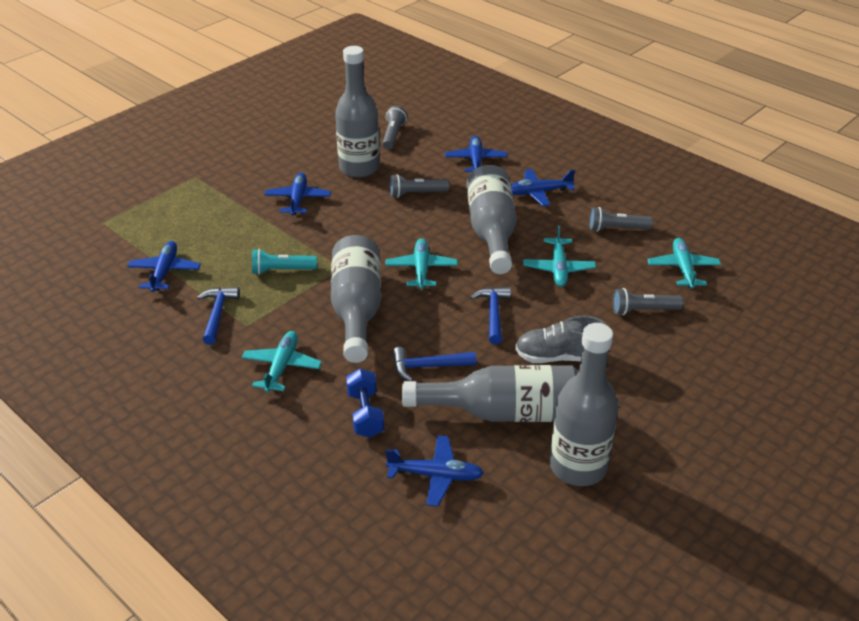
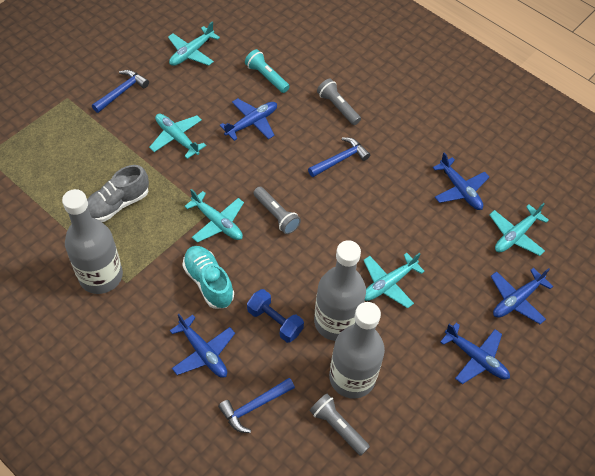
grey bottle: 5 -> 3
grey flashlight: 4 -> 3
turquoise plane: 4 -> 5
turquoise shoe: 0 -> 1

